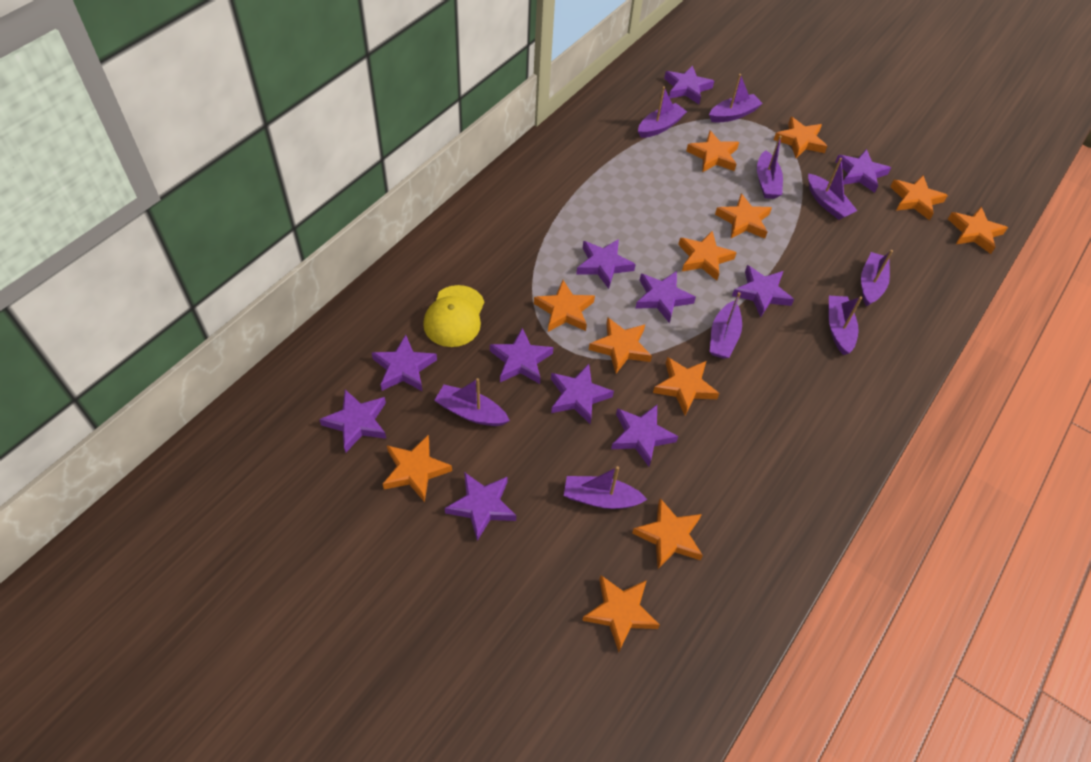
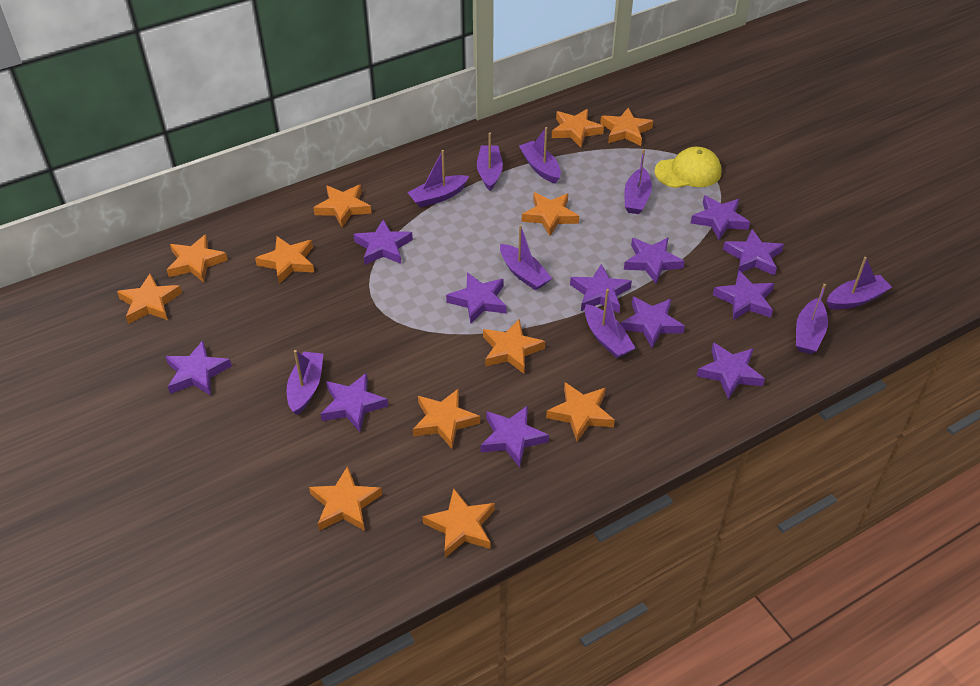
purple star: 11 -> 12

